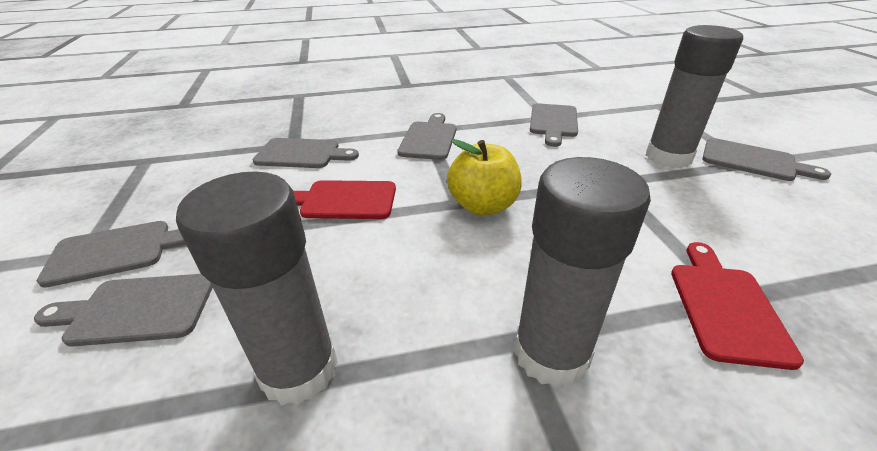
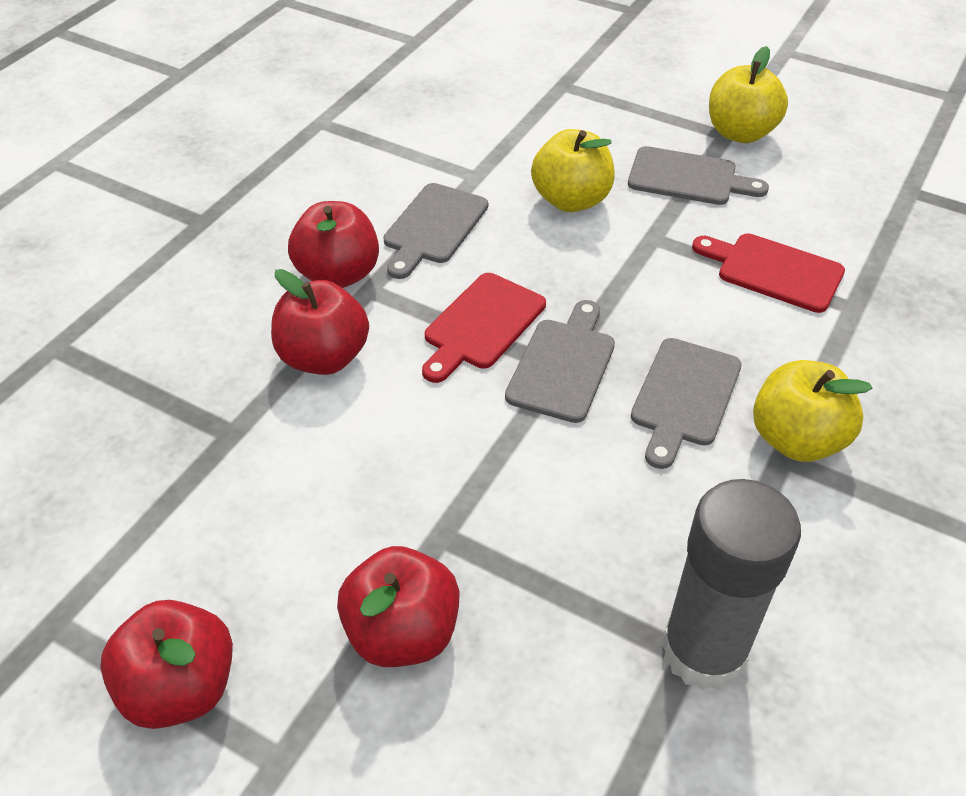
grey cutting board: 6 -> 4
grey glue stick: 3 -> 1
red apple: 0 -> 4
yellow apple: 1 -> 3

